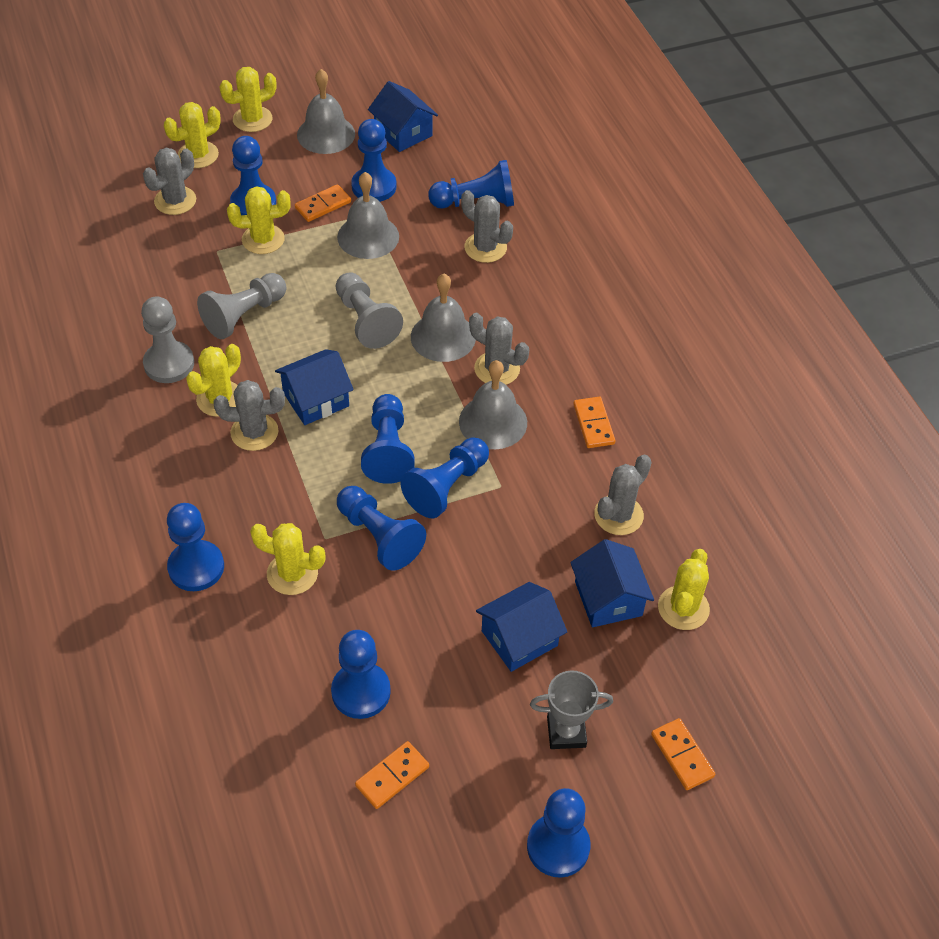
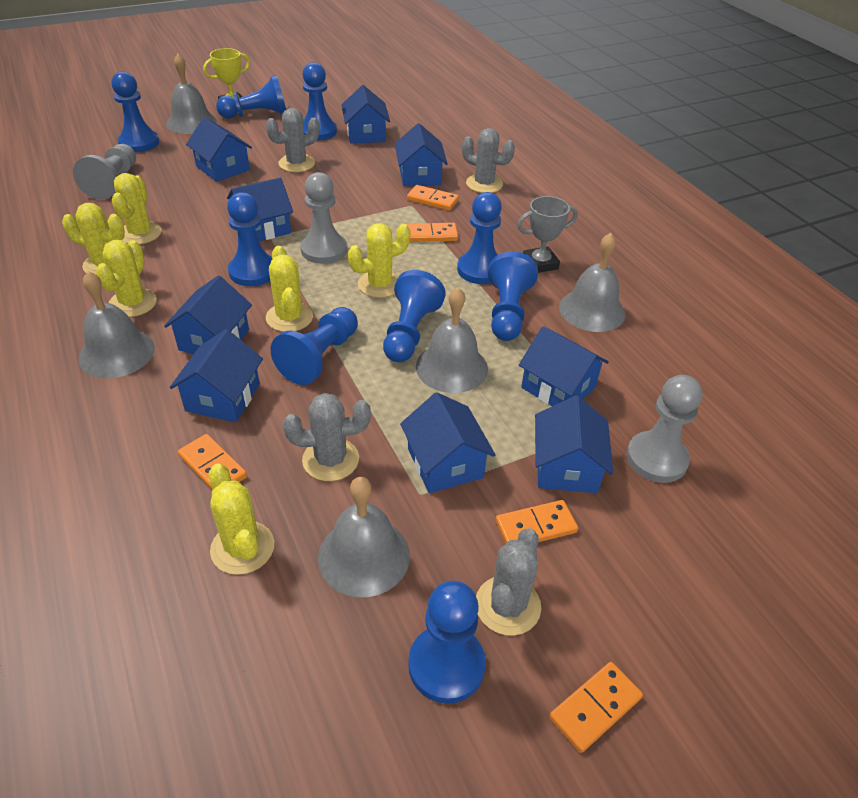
blue house: 4 -> 9
grey bell: 4 -> 5
grey cactus: 5 -> 4
orange domino: 4 -> 5
yellow trophy: 0 -> 1

